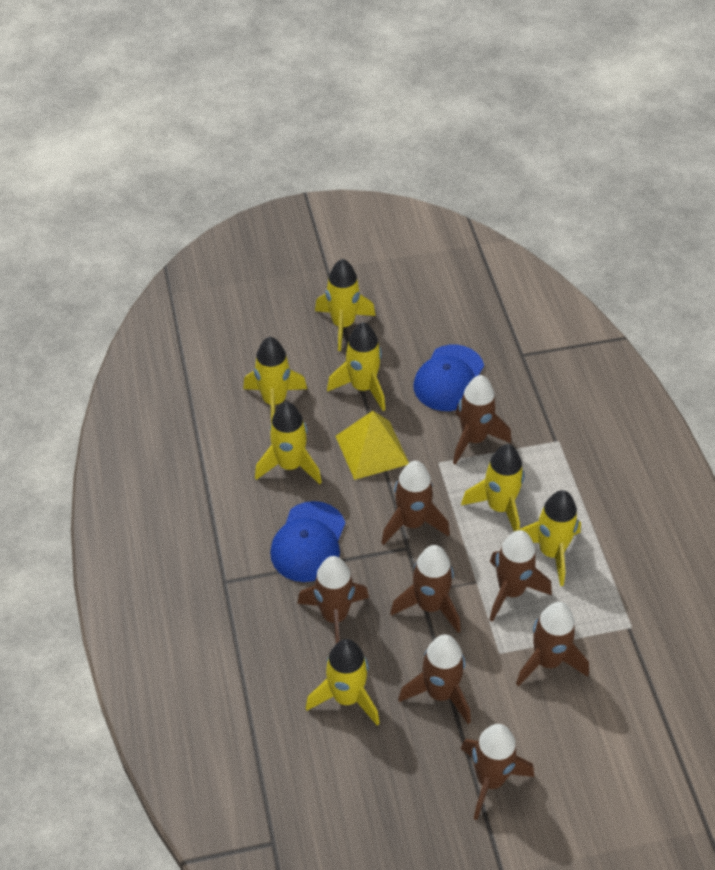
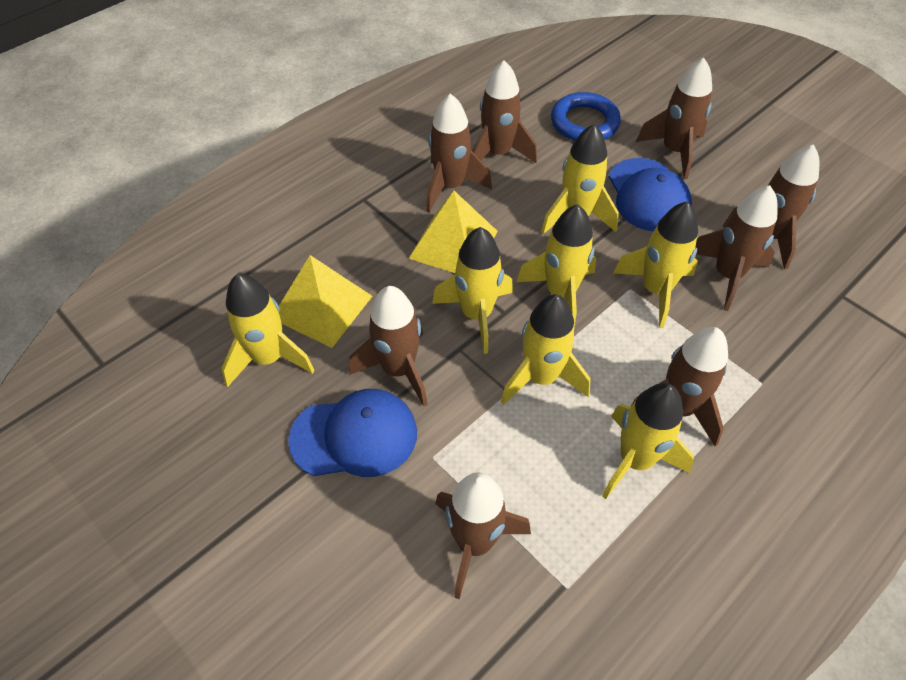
blue ring: 0 -> 1
yellow pyramid: 1 -> 2

